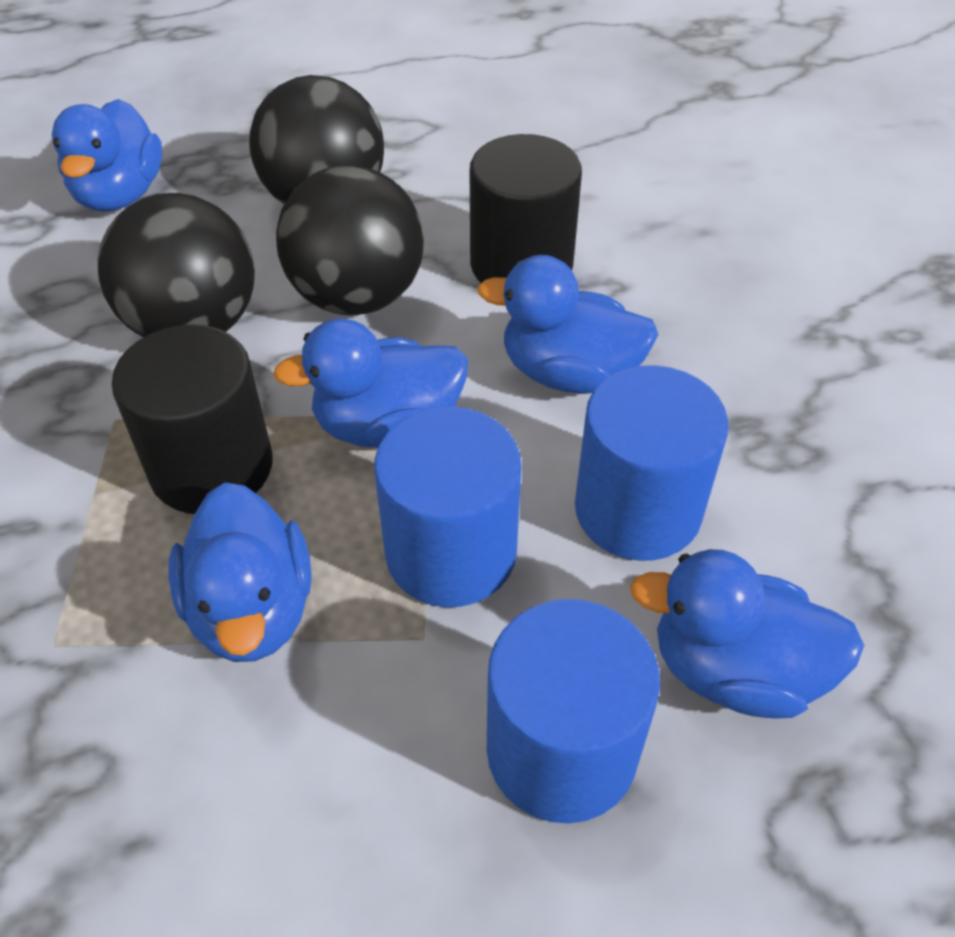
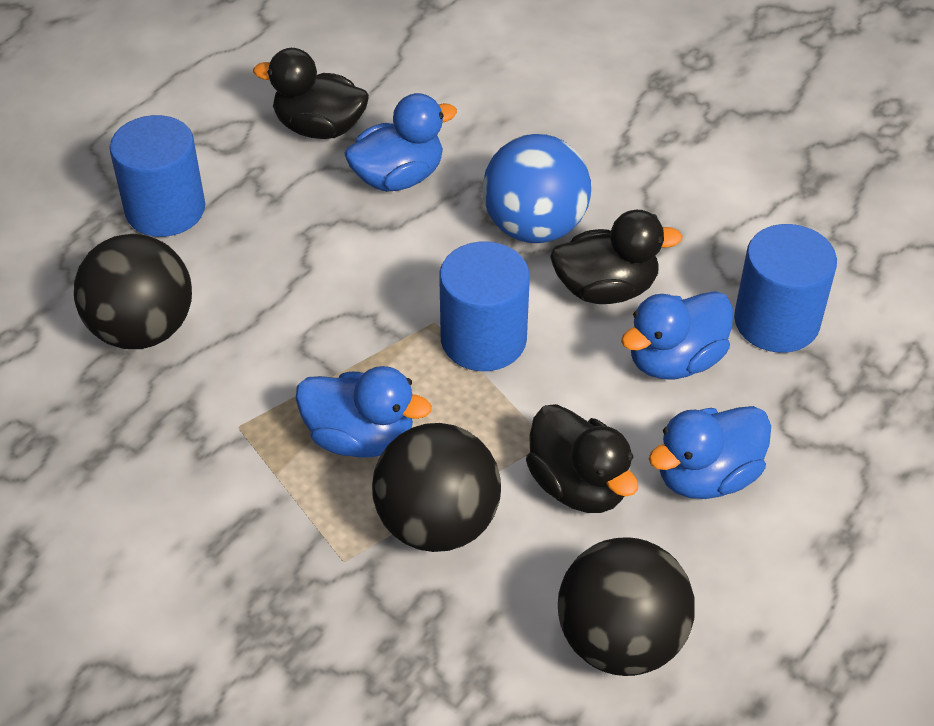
black cylinder: 2 -> 0
black duck: 0 -> 3
blue ball: 0 -> 1
blue duck: 5 -> 4

